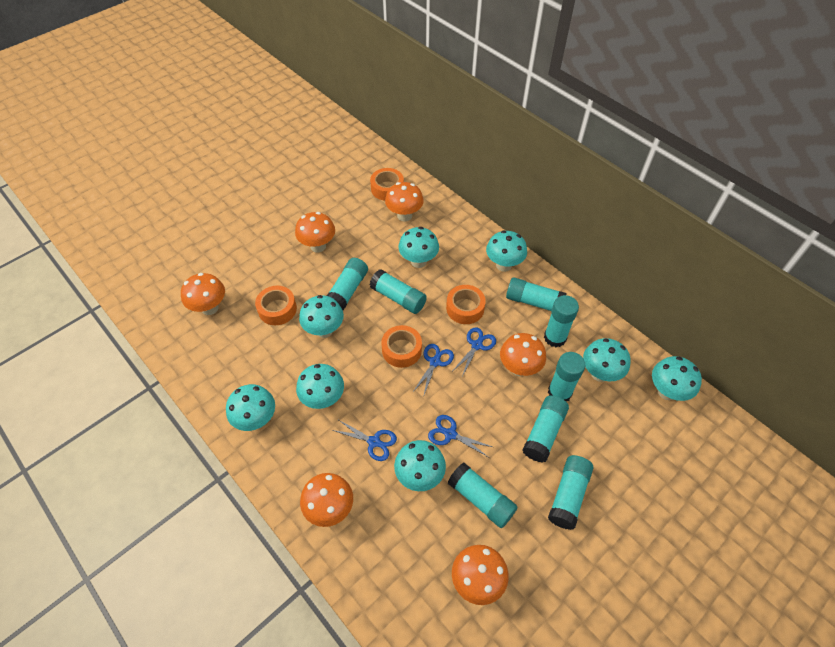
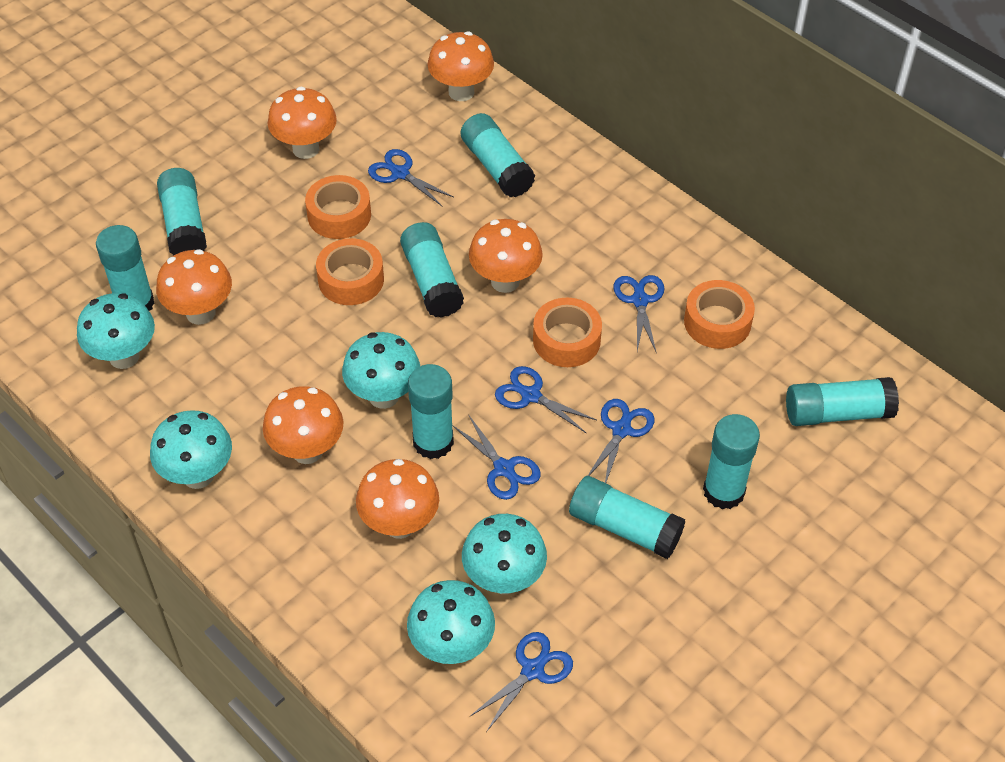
blue scissors: 4 -> 6
turquoise mushroom: 8 -> 5

